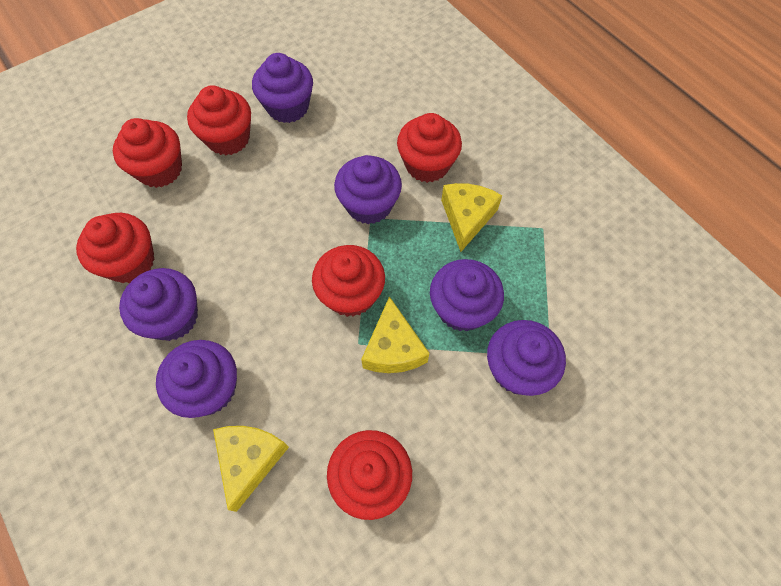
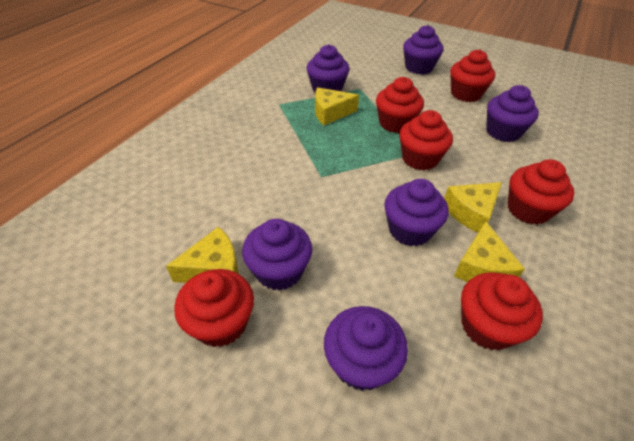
yellow cheese: 3 -> 4

